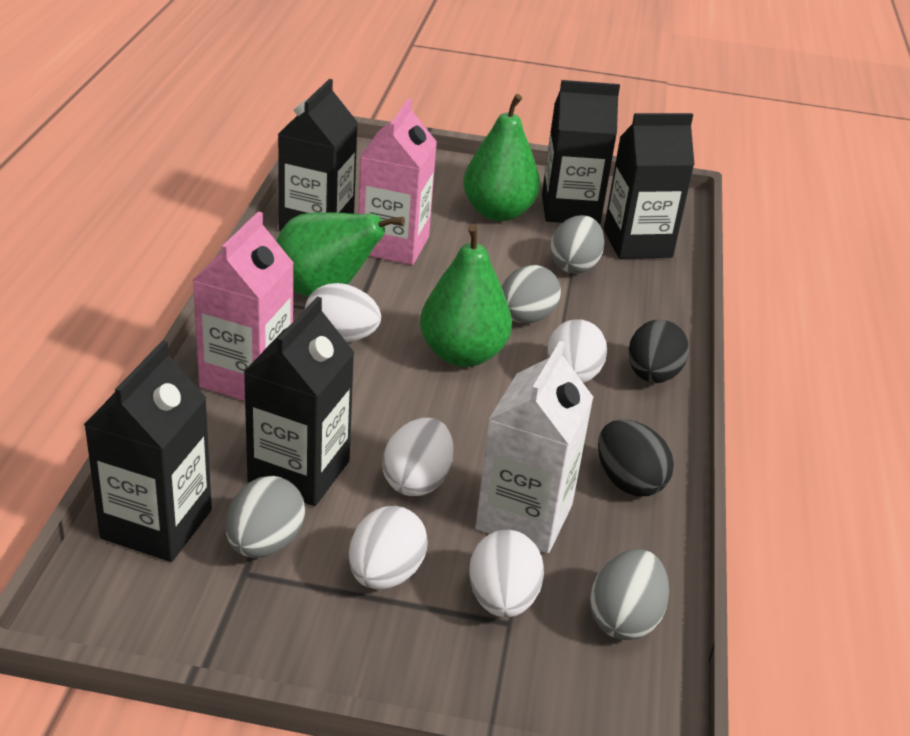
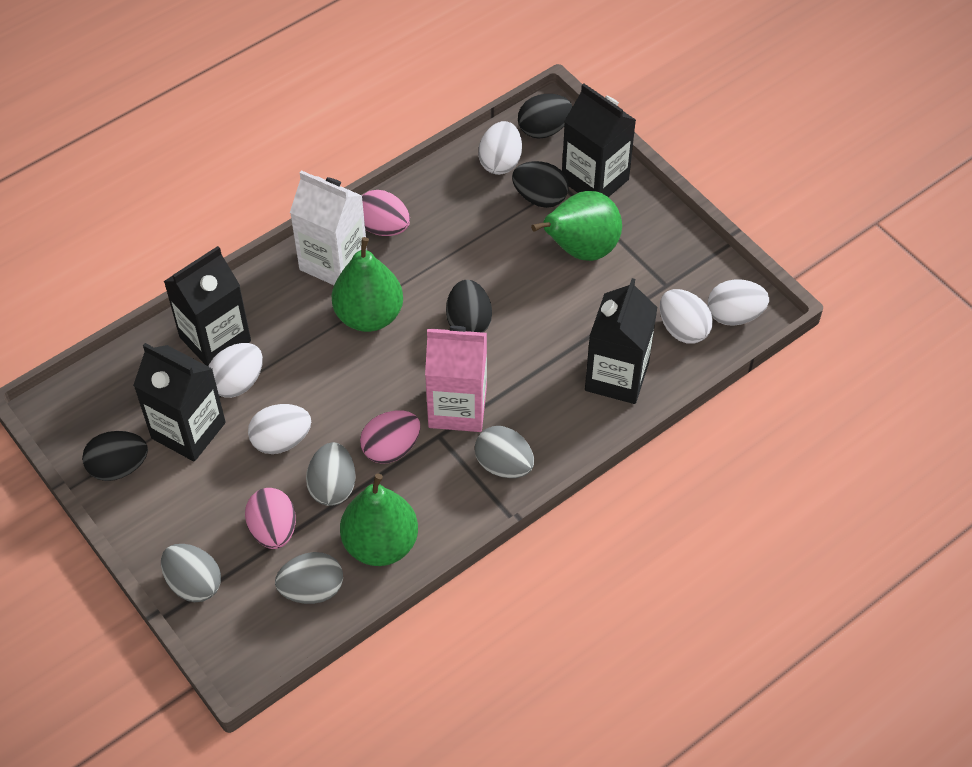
black carton: 5 -> 4
black egg: 2 -> 4
pink carton: 2 -> 1
pink egg: 0 -> 3

